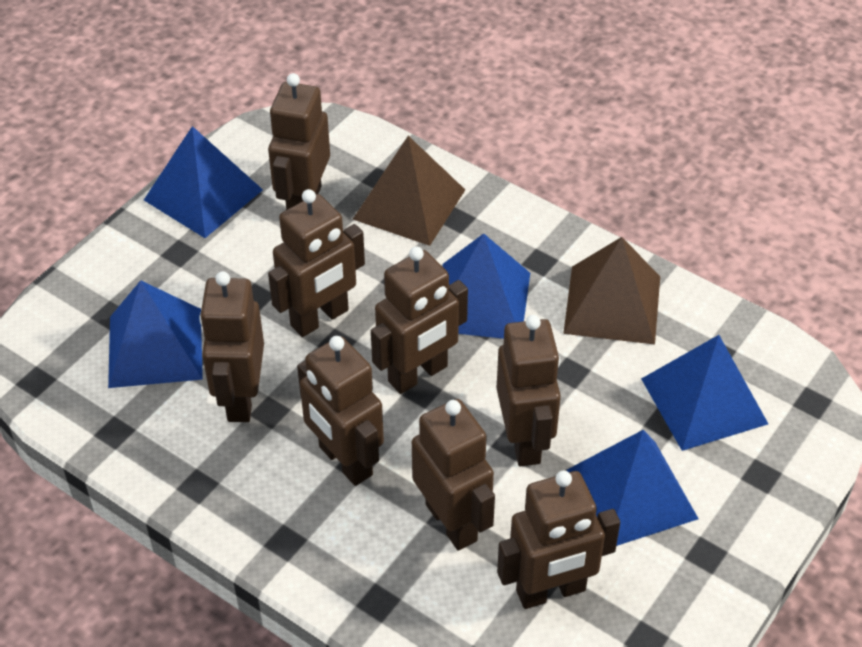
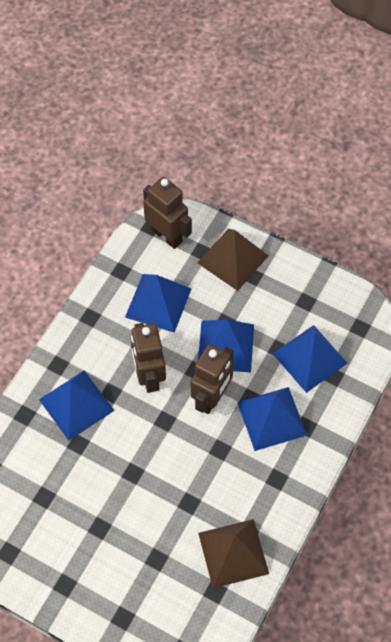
brown robot: 8 -> 3

